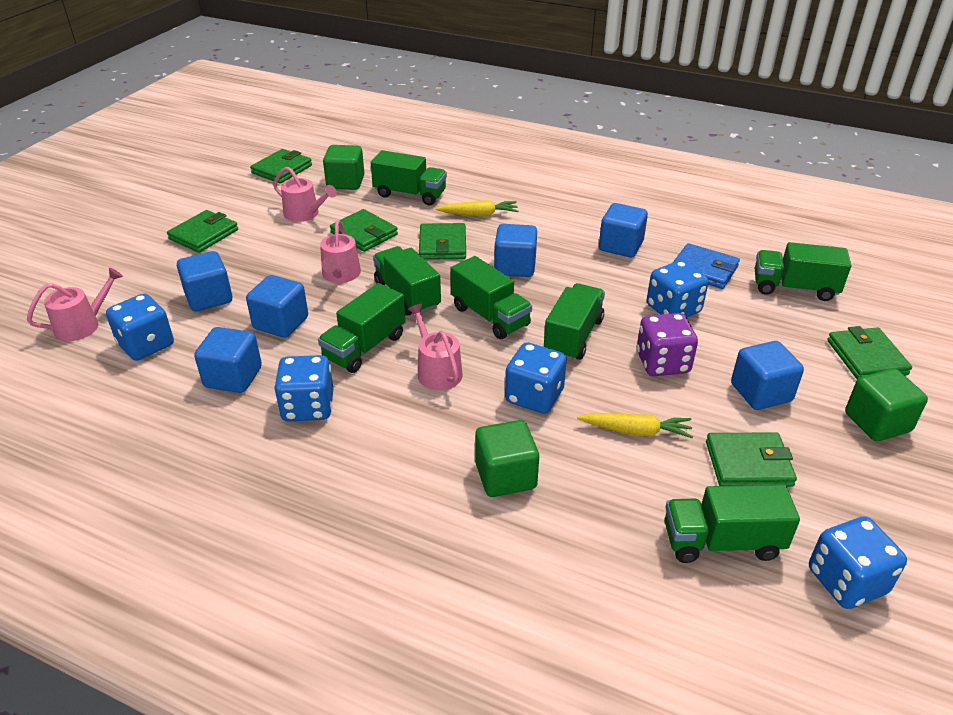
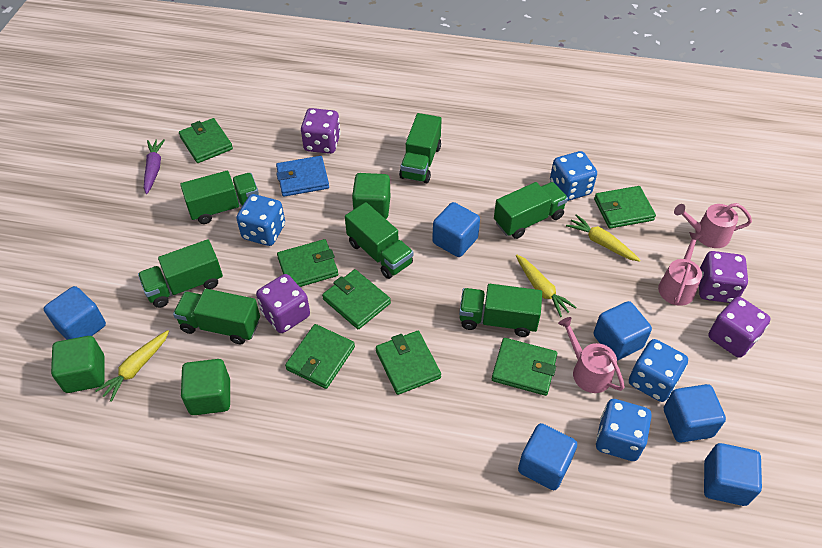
blue dice: 5 -> 4
green wallet: 6 -> 7
pink watering can: 4 -> 3
purple carrot: 0 -> 1
purple dice: 1 -> 4
yellow carrot: 2 -> 3

